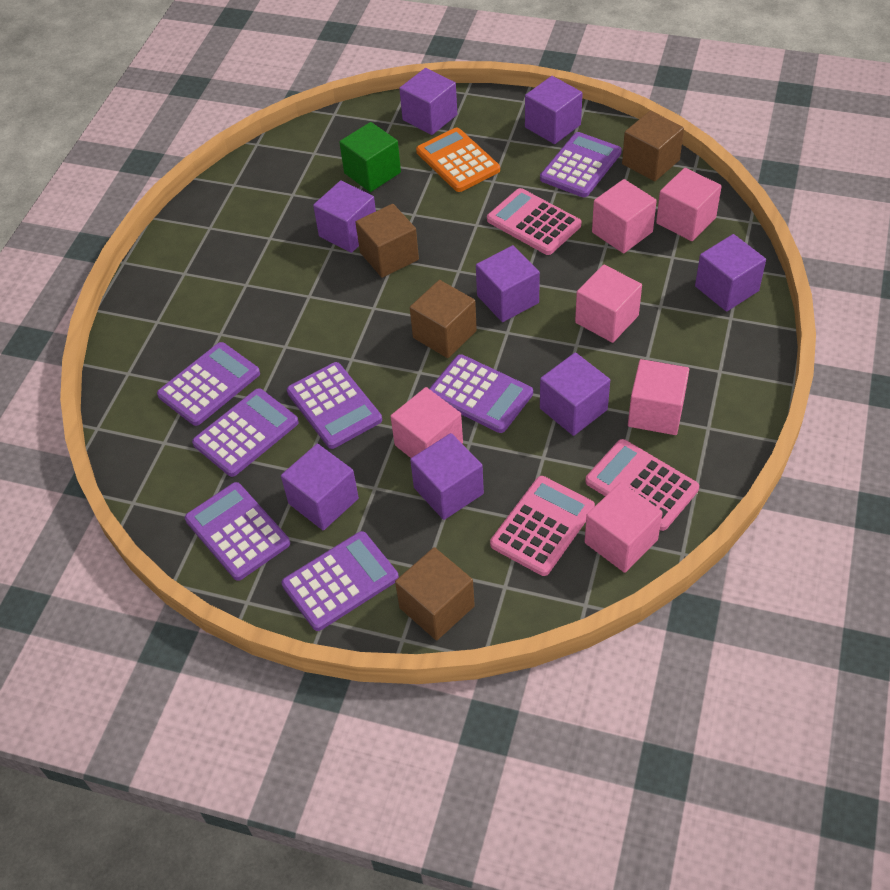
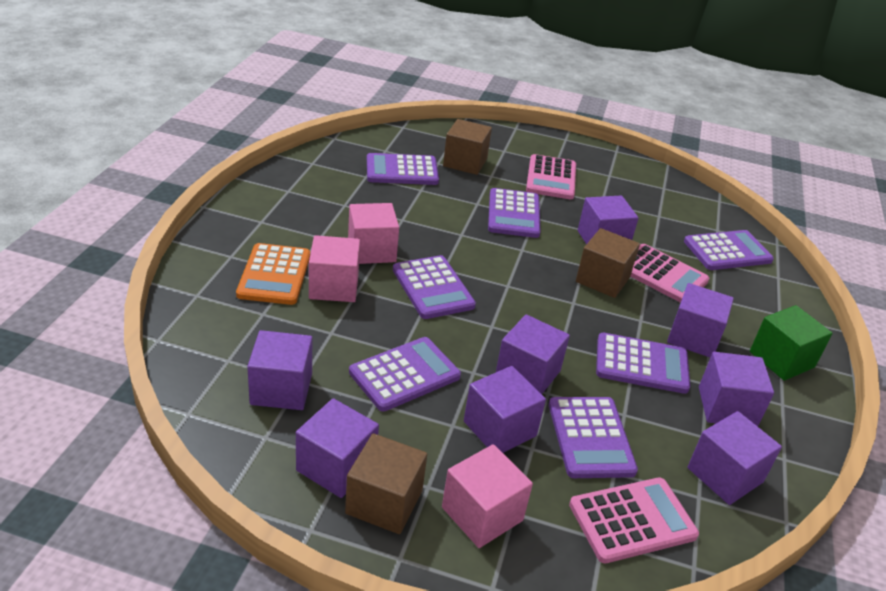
brown cube: 4 -> 3
pink cube: 6 -> 3

